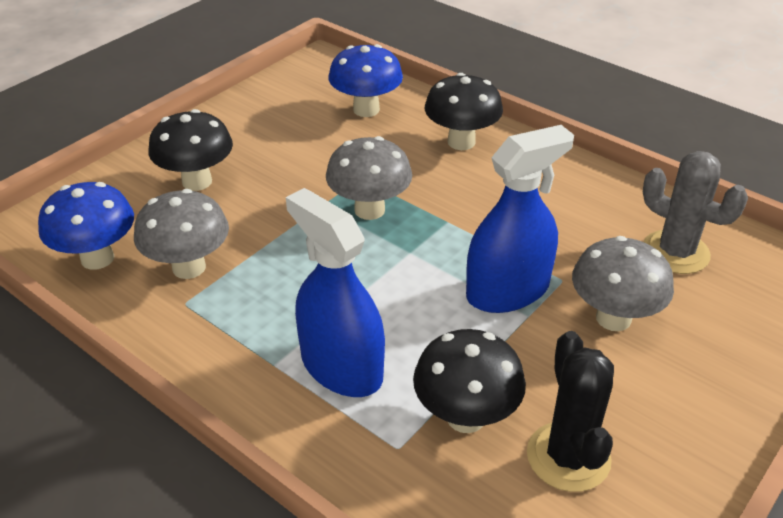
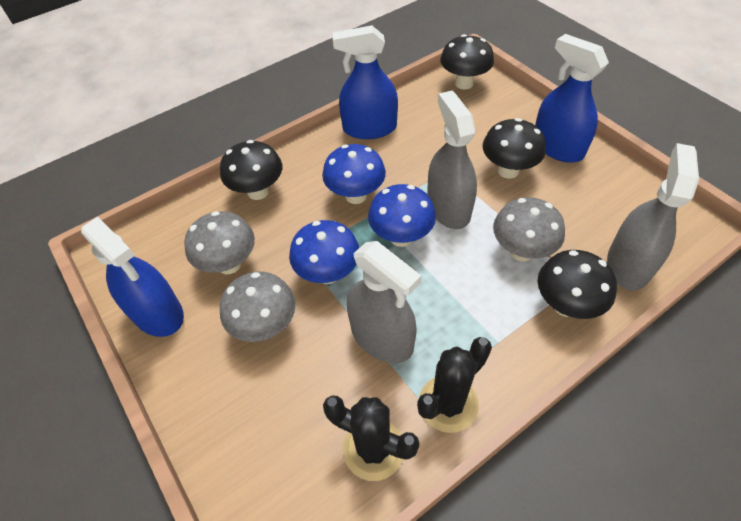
black cactus: 1 -> 2
black mushroom: 3 -> 4
blue mushroom: 2 -> 3
blue spray bottle: 2 -> 3
grey cactus: 1 -> 0
grey spray bottle: 0 -> 3

